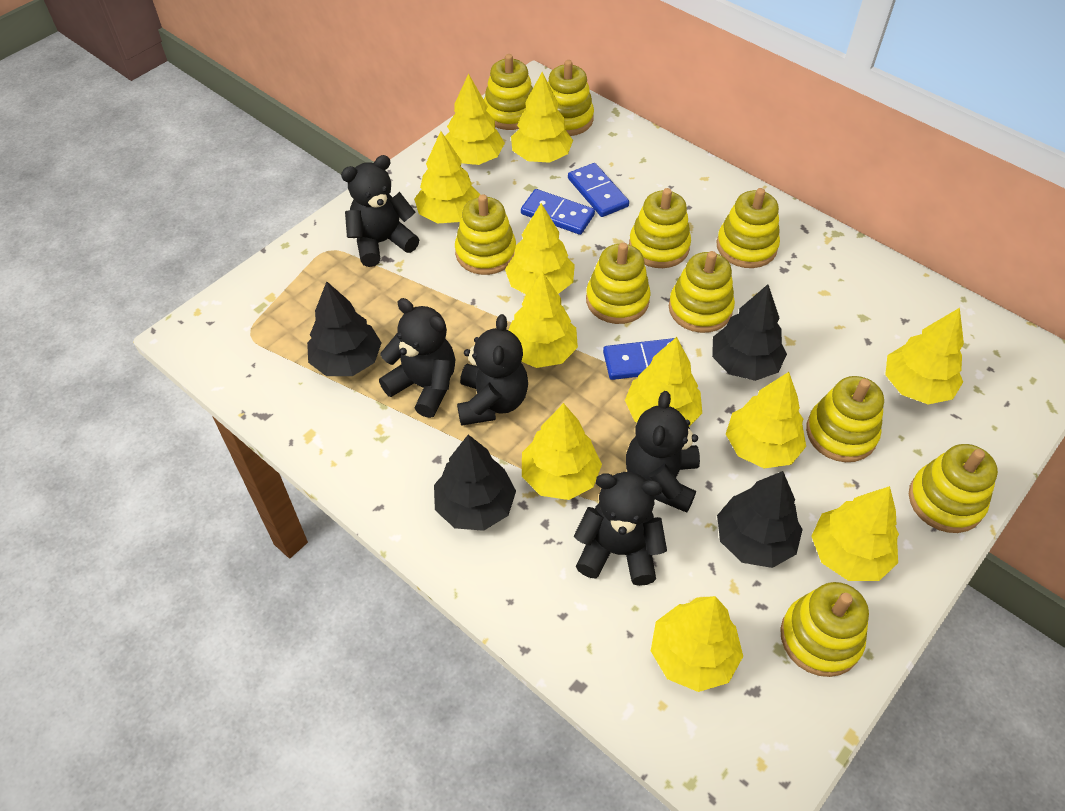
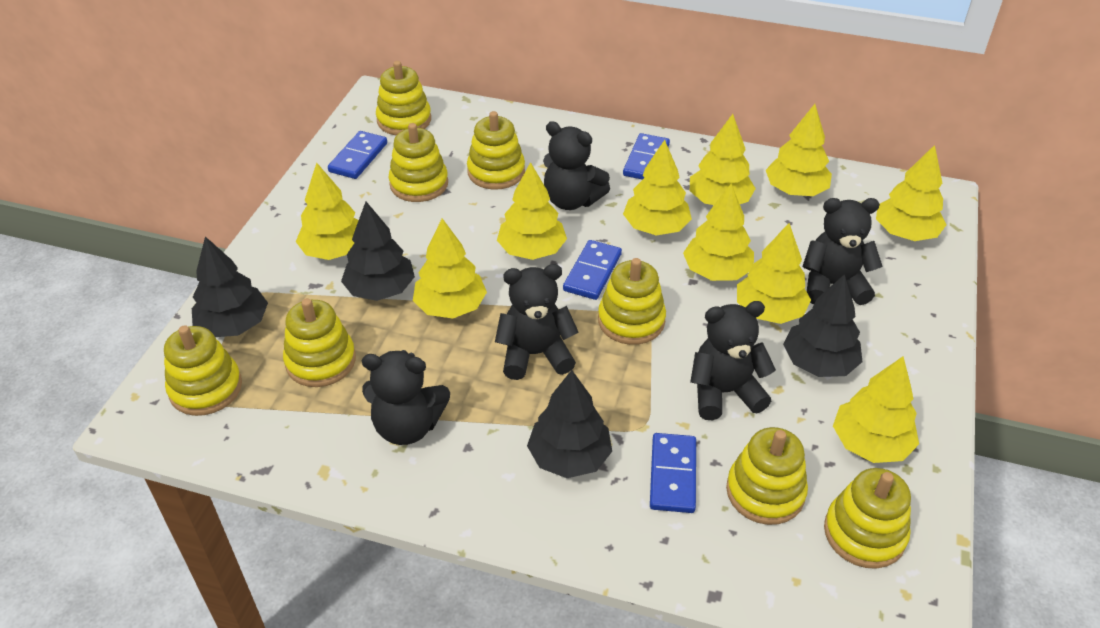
blue domino: 3 -> 4
yellow stacking toy: 10 -> 8
yellow tree: 11 -> 10

